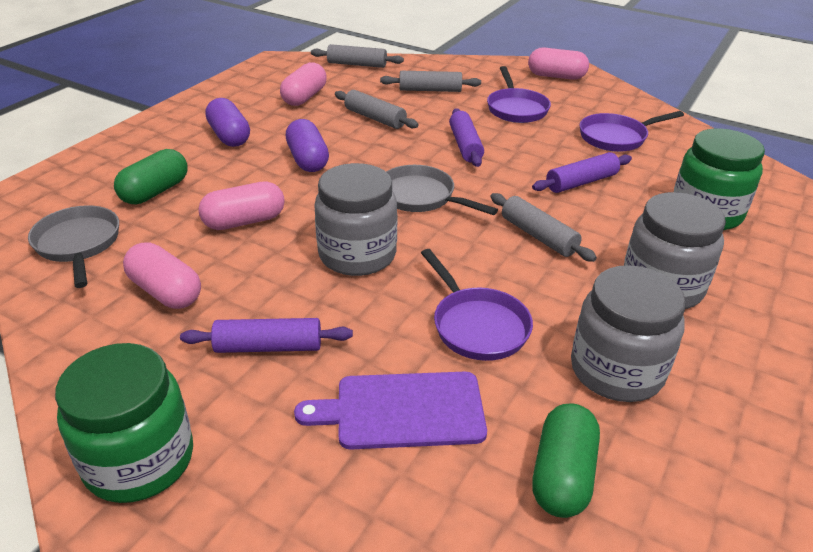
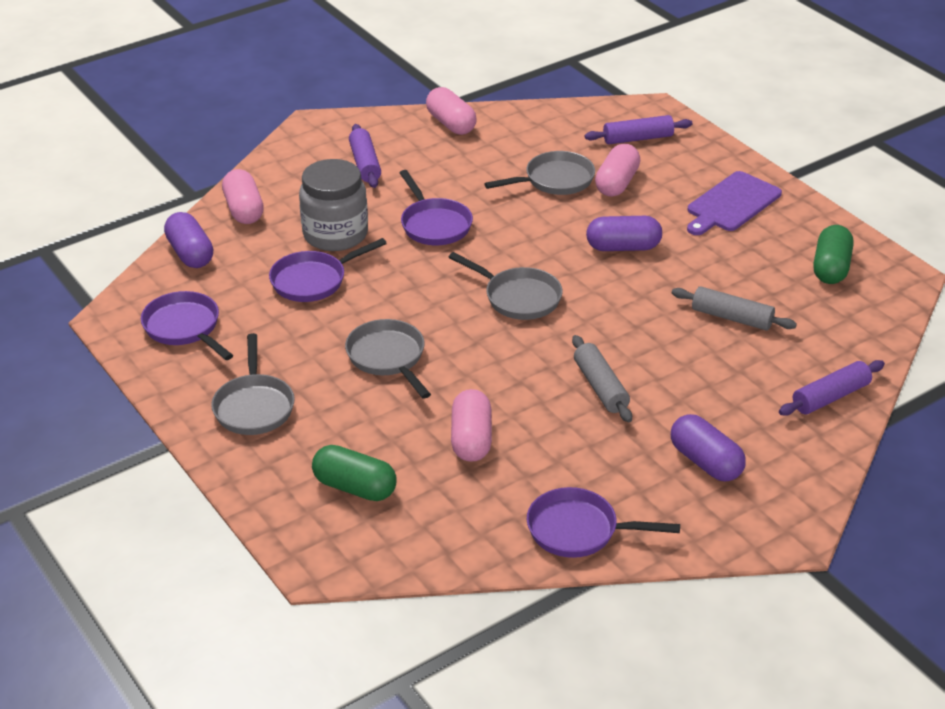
green jar: 2 -> 0
grey jar: 3 -> 1
grey pan: 2 -> 4
grey rolling pin: 4 -> 2
purple capsule: 2 -> 3
purple pan: 3 -> 4

